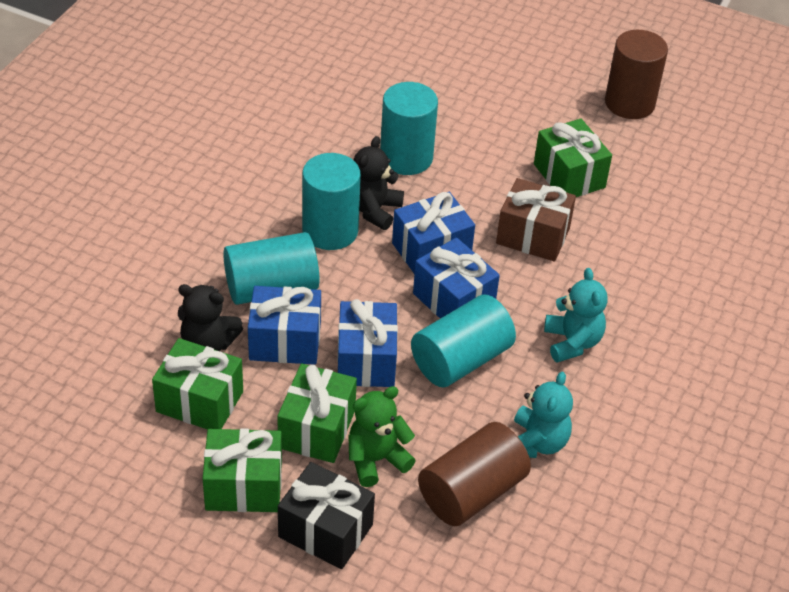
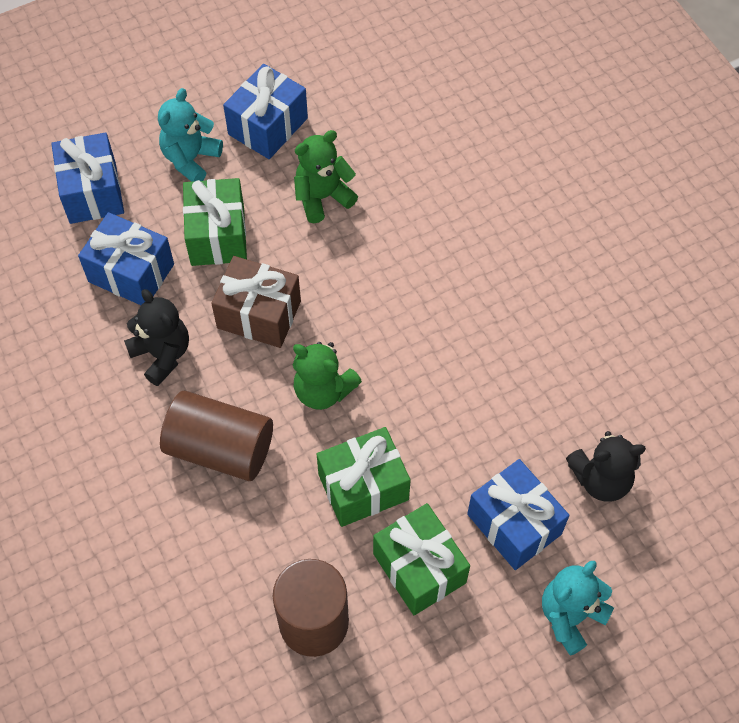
black gift: 1 -> 0
green gift: 4 -> 3
green teddy bear: 1 -> 2
turquoise cylinder: 4 -> 0

